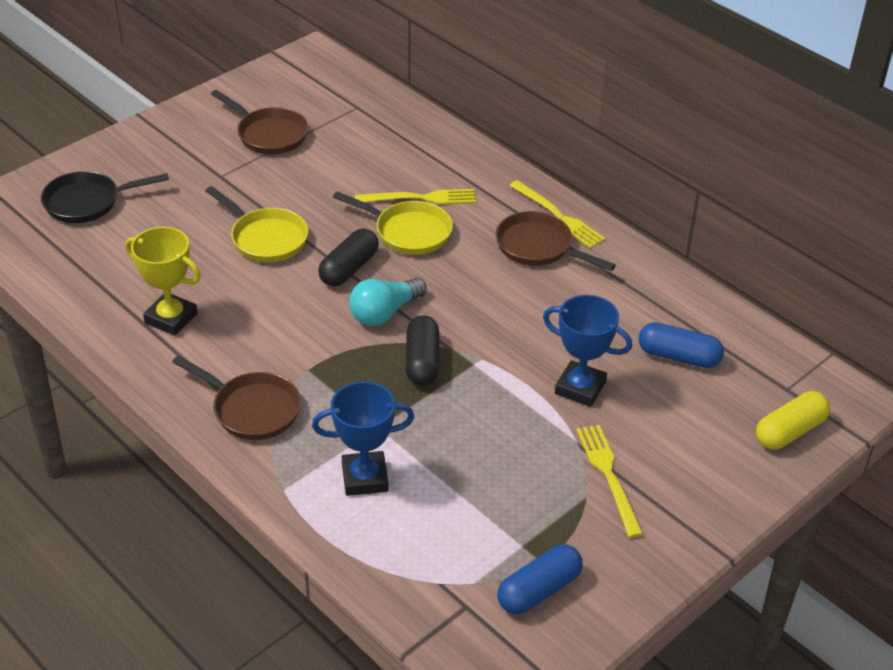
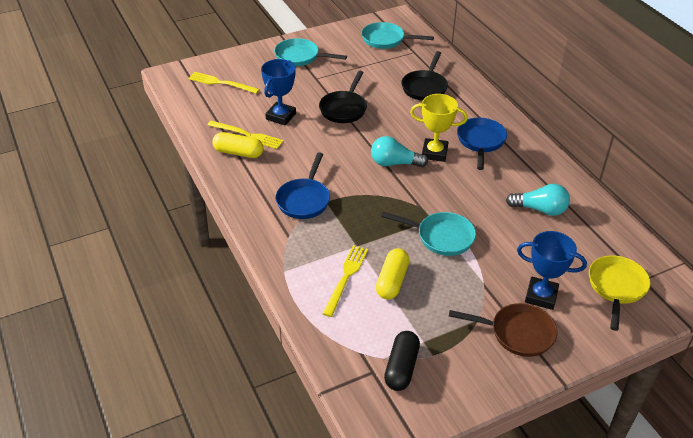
black capsule: 2 -> 1
black pan: 1 -> 2
blue capsule: 2 -> 0
blue pan: 0 -> 2
brown pan: 3 -> 1
turquoise light bulb: 1 -> 2
turquoise pan: 0 -> 3
yellow capsule: 1 -> 2
yellow pan: 2 -> 1

